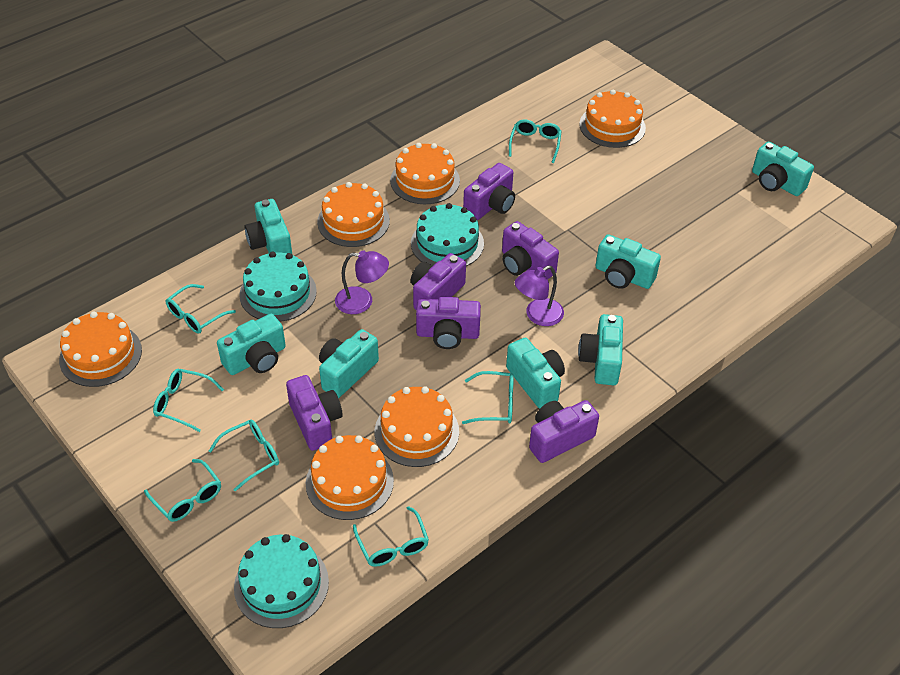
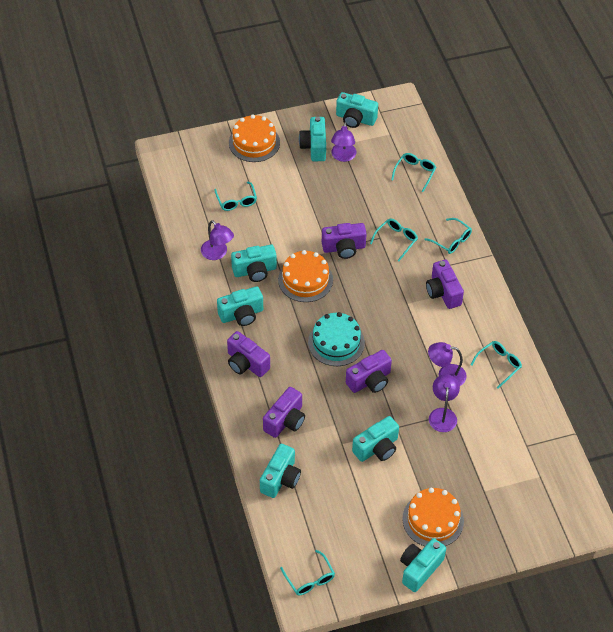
orange cake: 6 -> 3
purple camera: 6 -> 5
purple lamp: 2 -> 4
turquoise cake: 3 -> 1
turquoise glasses: 7 -> 6

